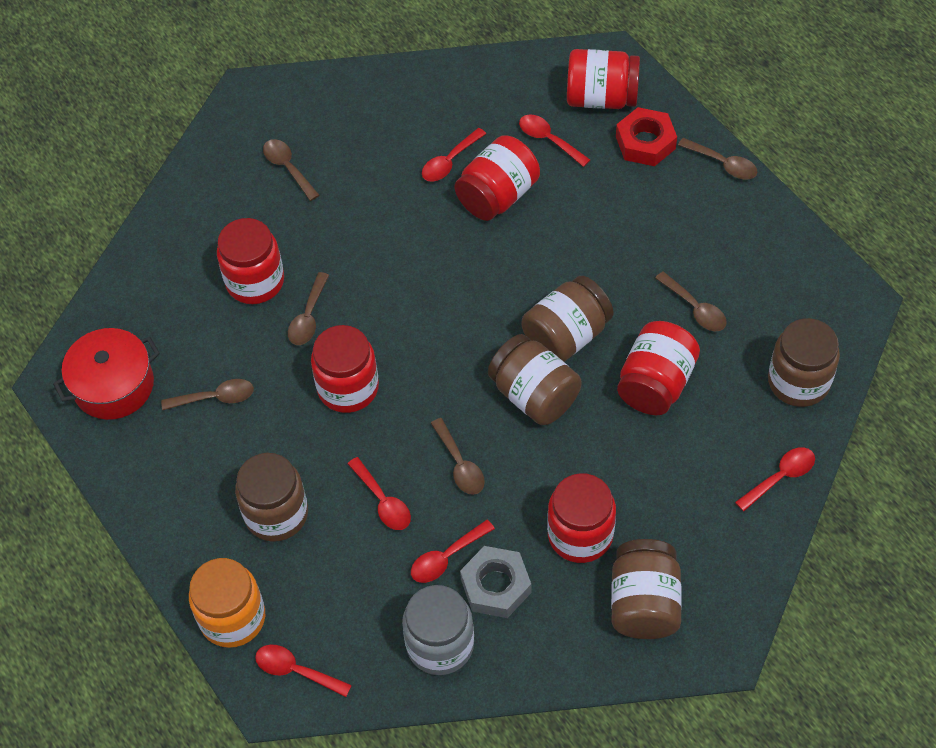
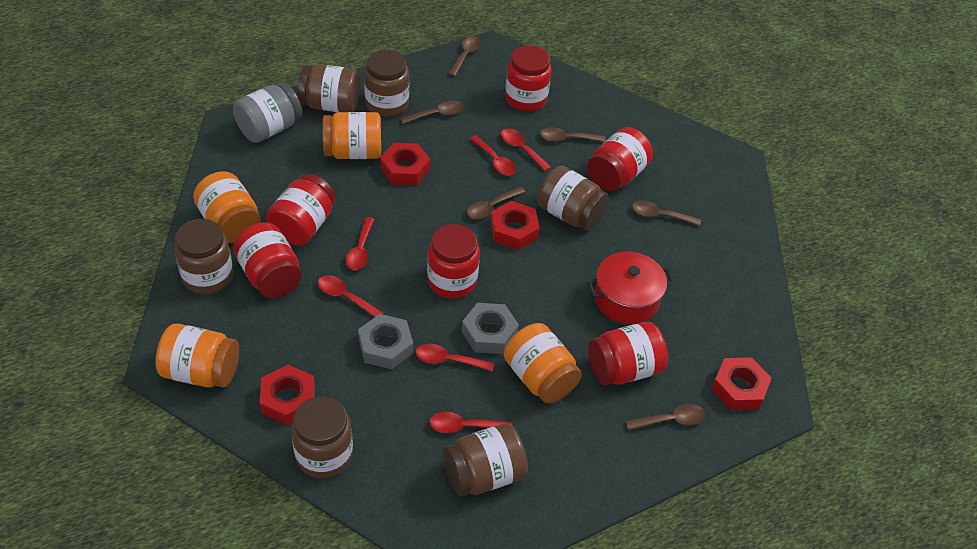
brown jar: 5 -> 6
grey nut: 1 -> 2
orange jar: 1 -> 4
red nut: 1 -> 4

